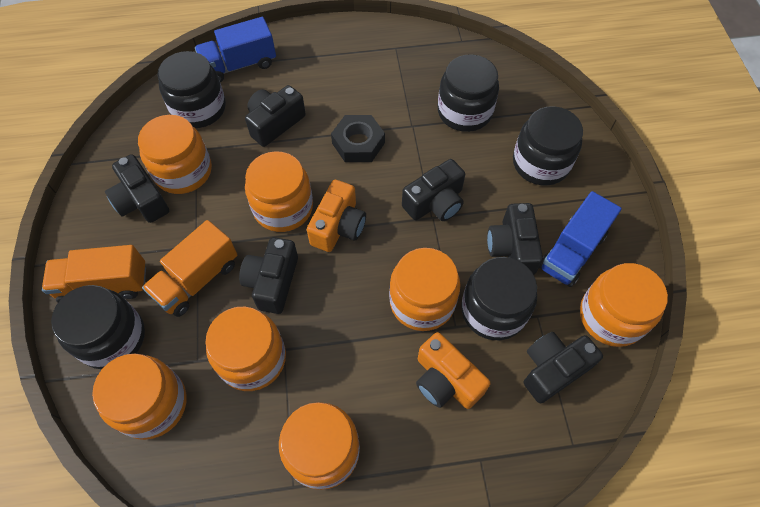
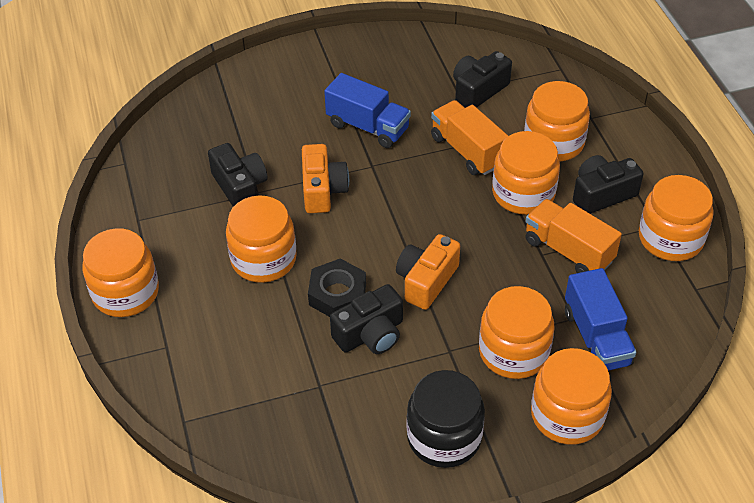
black camera: 6 -> 4
black jar: 5 -> 1

